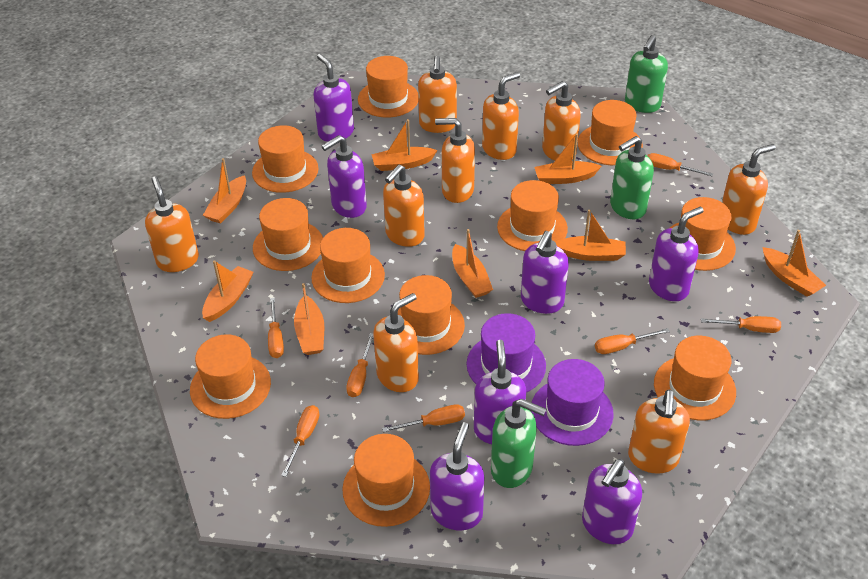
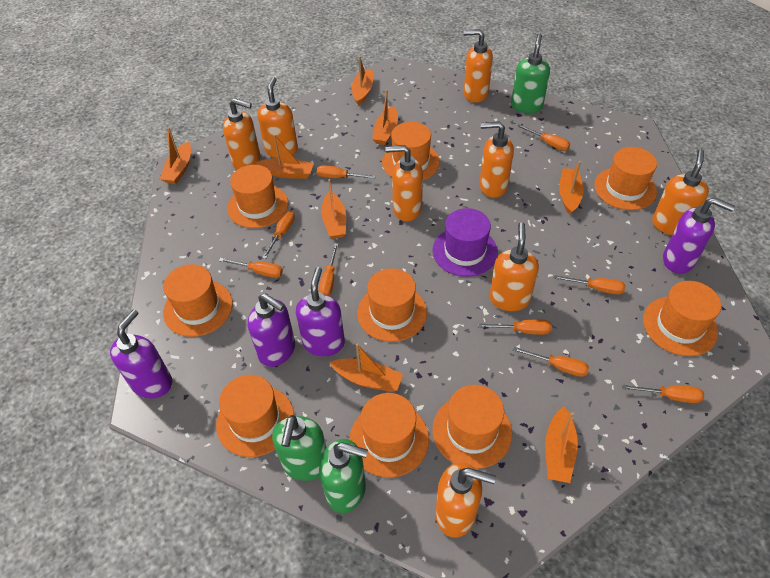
orange hat: 11 -> 9
orange screwdriver: 7 -> 9
orange soap dispenser: 9 -> 8
purple hat: 2 -> 1
purple soap dispenser: 7 -> 4

